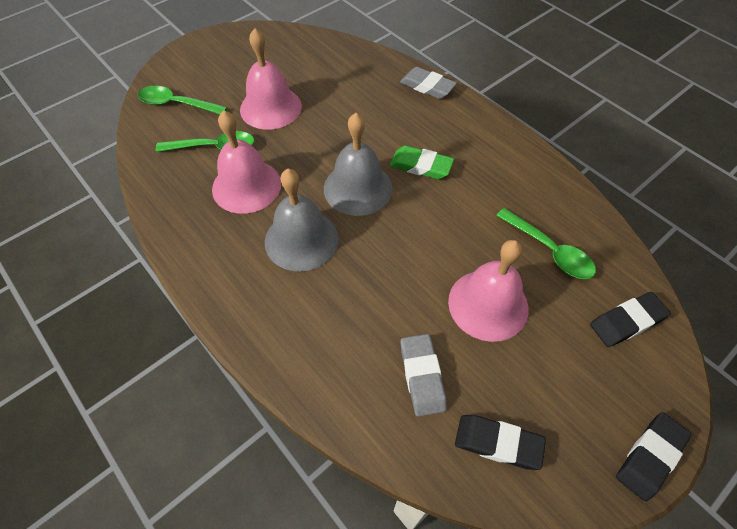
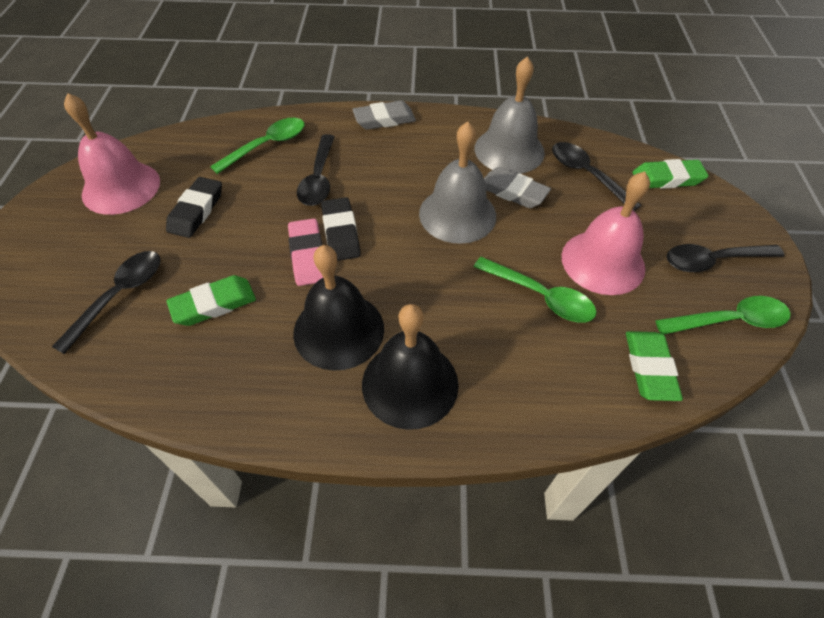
black bell: 0 -> 2
black eraser: 3 -> 2
black spoon: 0 -> 4
green eraser: 1 -> 3
pink bell: 3 -> 2
pink eraser: 0 -> 1

